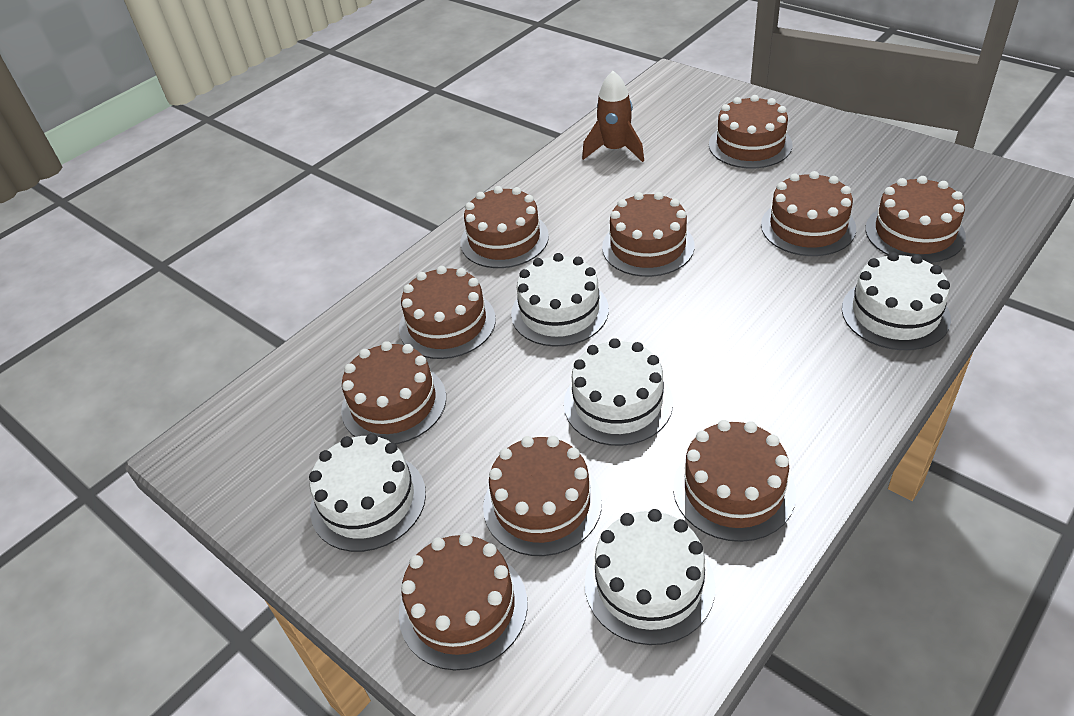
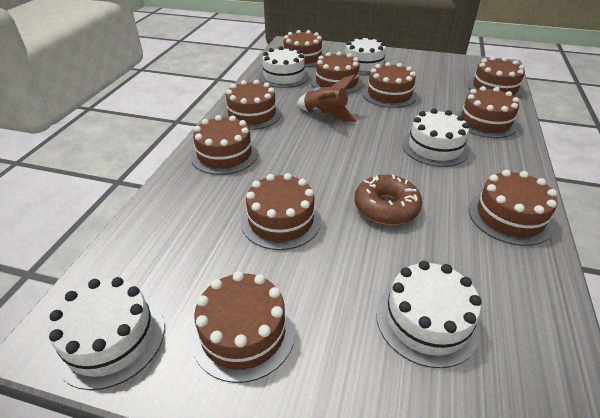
brown donut: 0 -> 1

